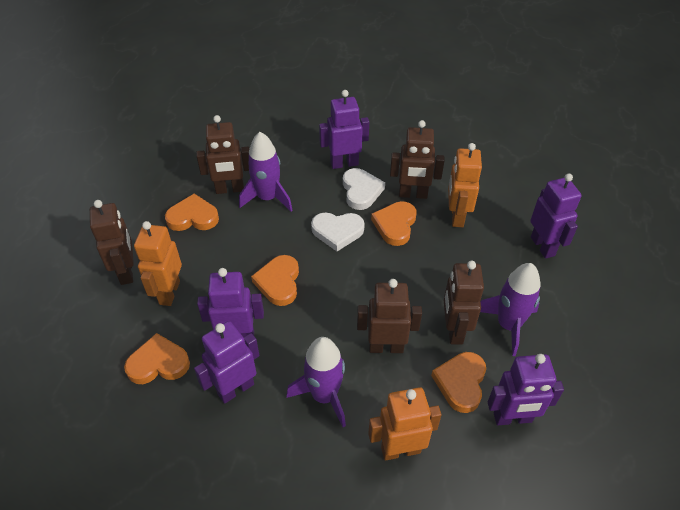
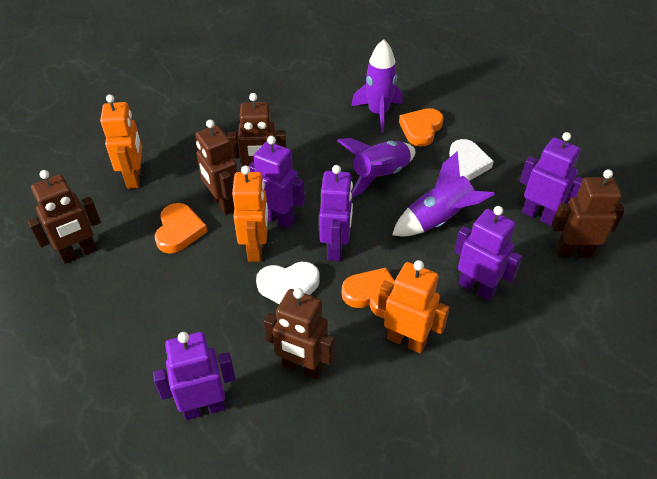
orange heart: 5 -> 3

